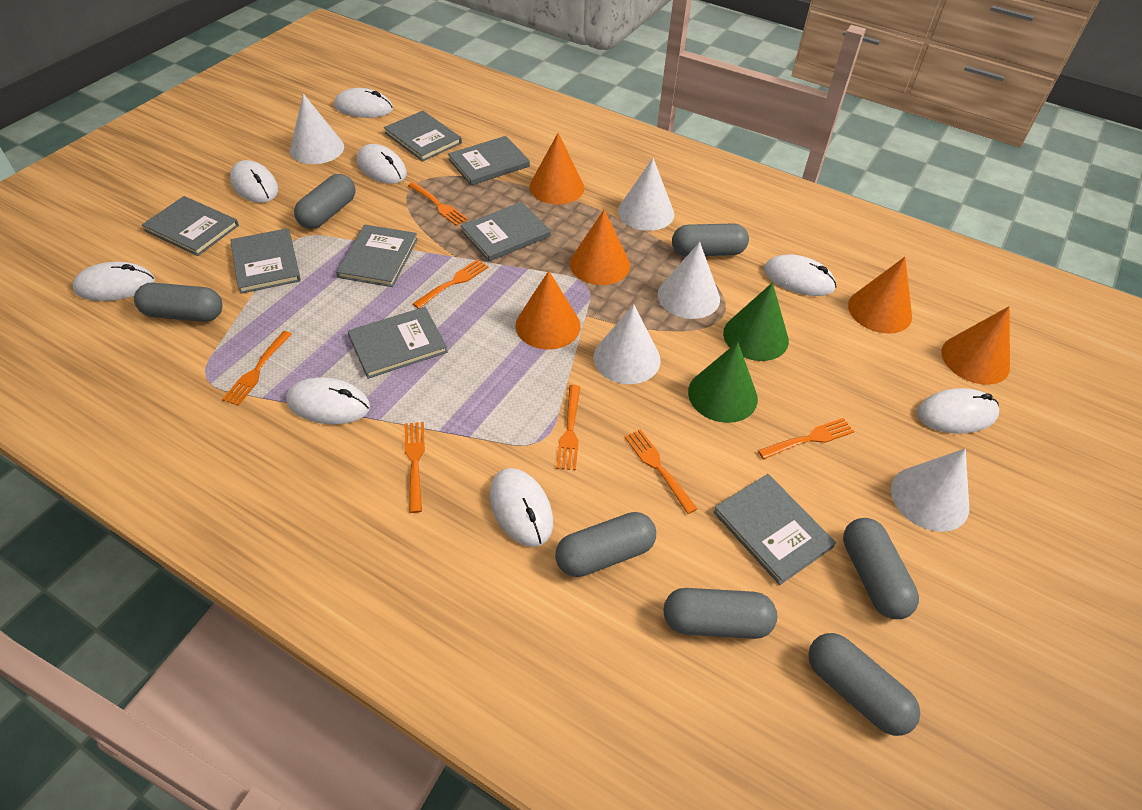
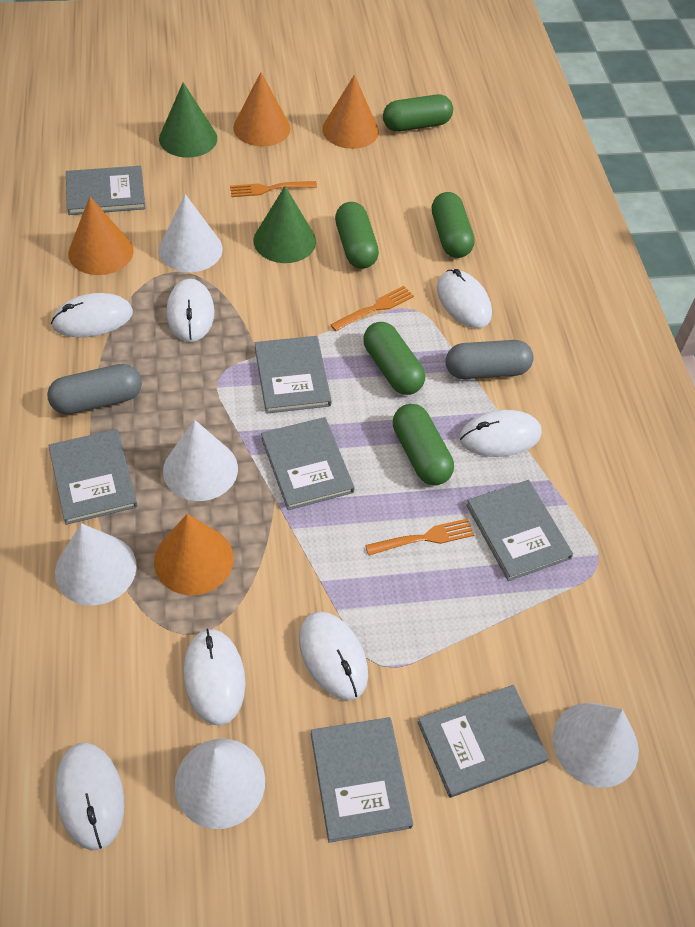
green capsule: 0 -> 5
grey book: 8 -> 7
grey capsule: 7 -> 2
orange cone: 5 -> 4
orange fork: 7 -> 3
white mouse: 8 -> 7

